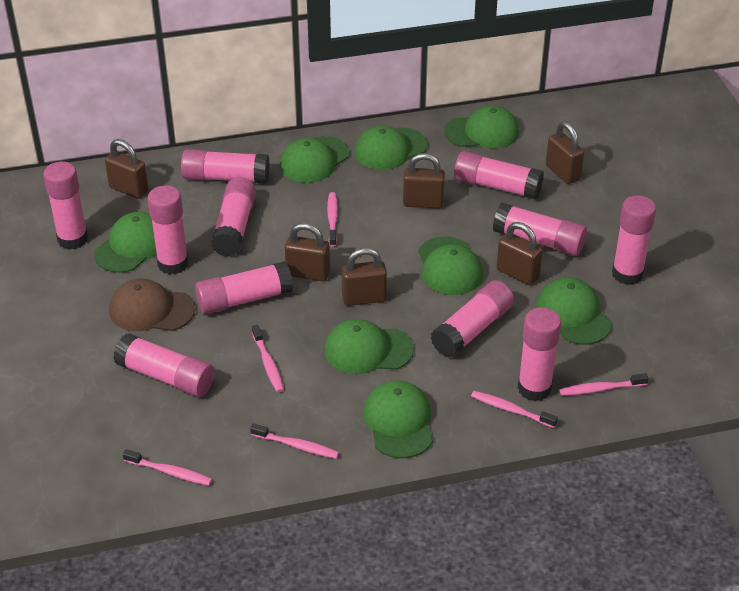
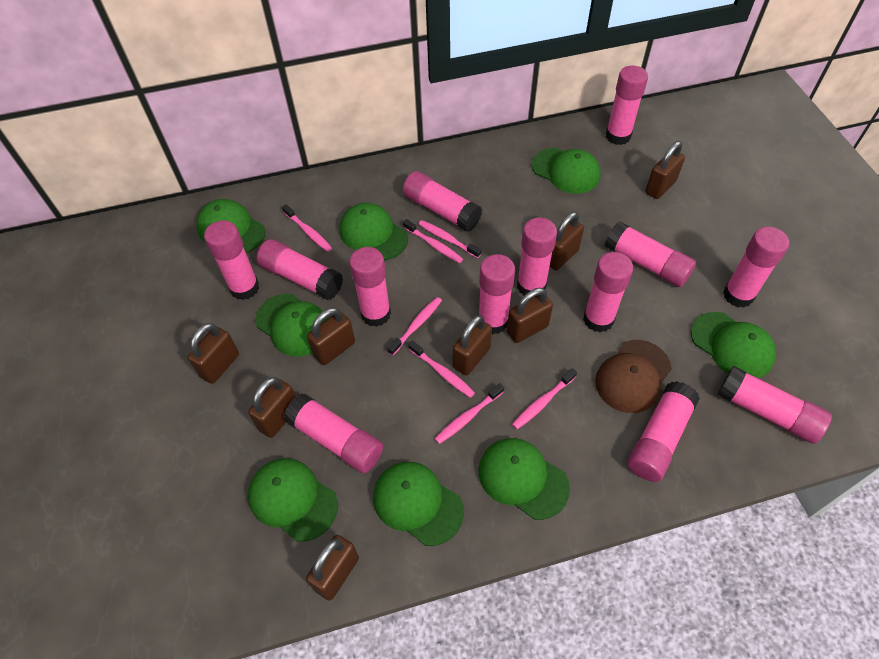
brown padlock: 6 -> 8
pink glue stick: 11 -> 13
pink toothbrush: 6 -> 7

